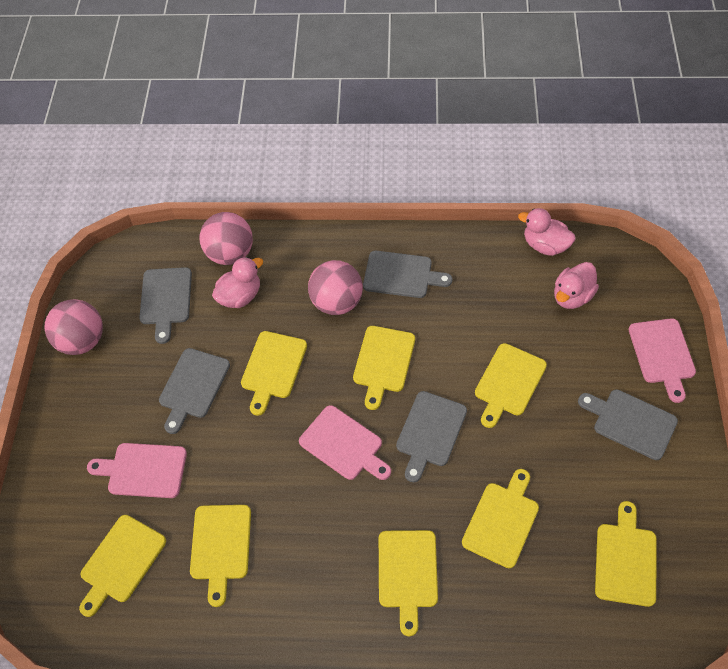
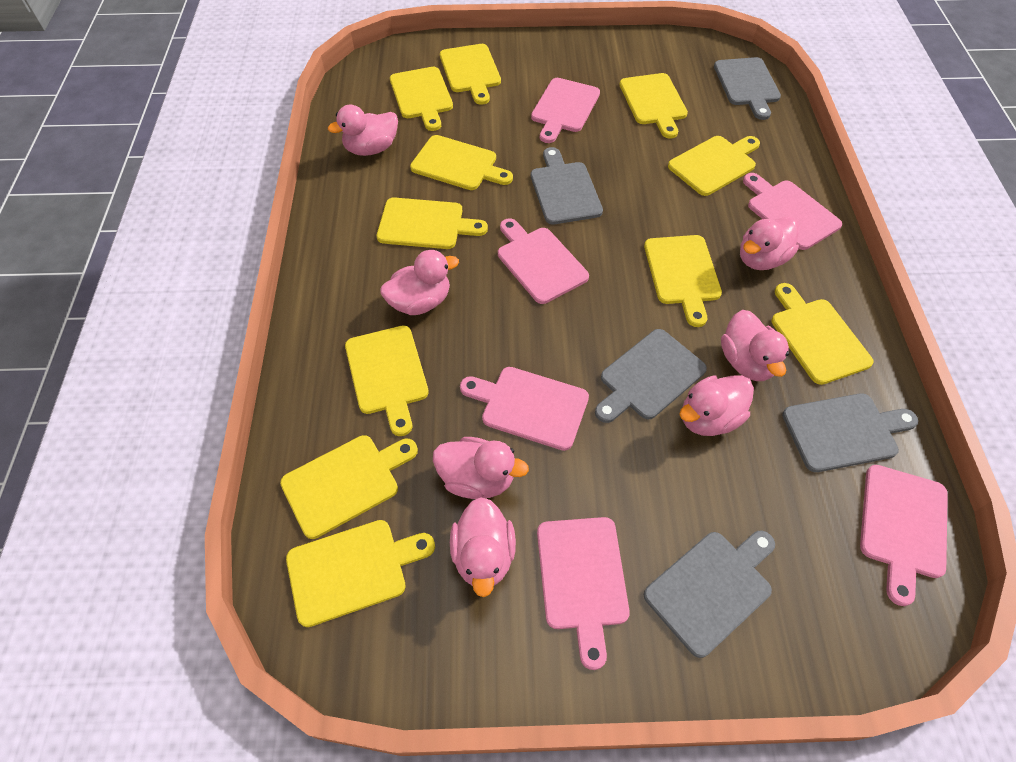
pink ball: 3 -> 0
pink cutting board: 3 -> 6
pink duck: 3 -> 7
yellow cutting board: 8 -> 11

